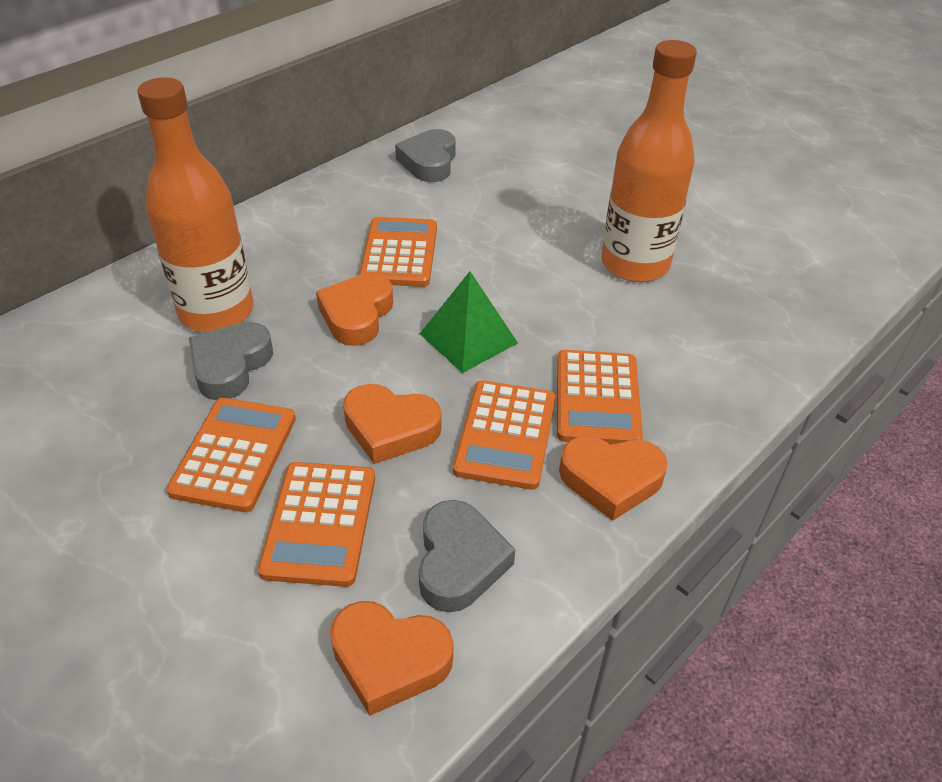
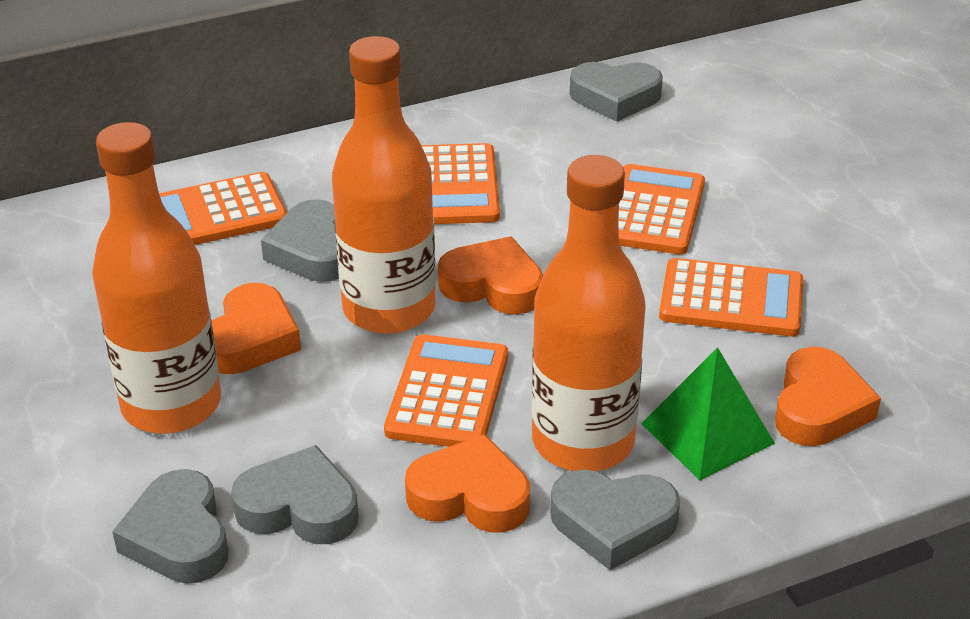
grey heart: 3 -> 5
orange bottle: 2 -> 3

